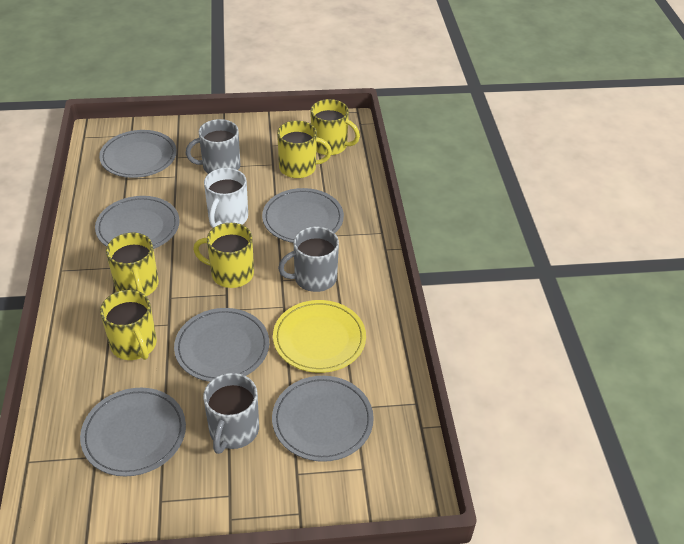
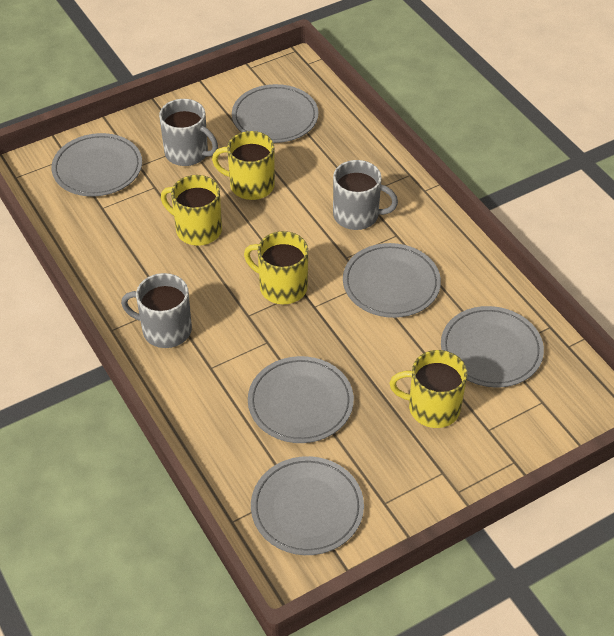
white mug: 1 -> 0
yellow mug: 5 -> 4
yellow plate: 1 -> 0

